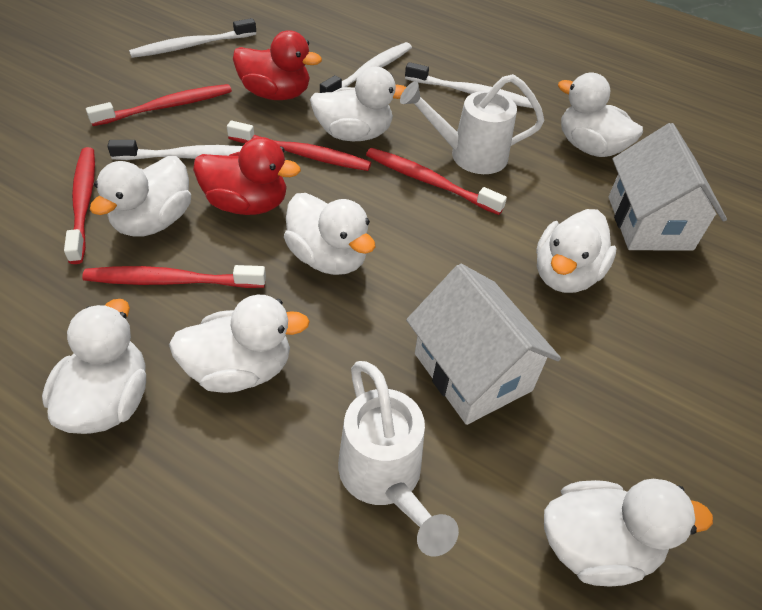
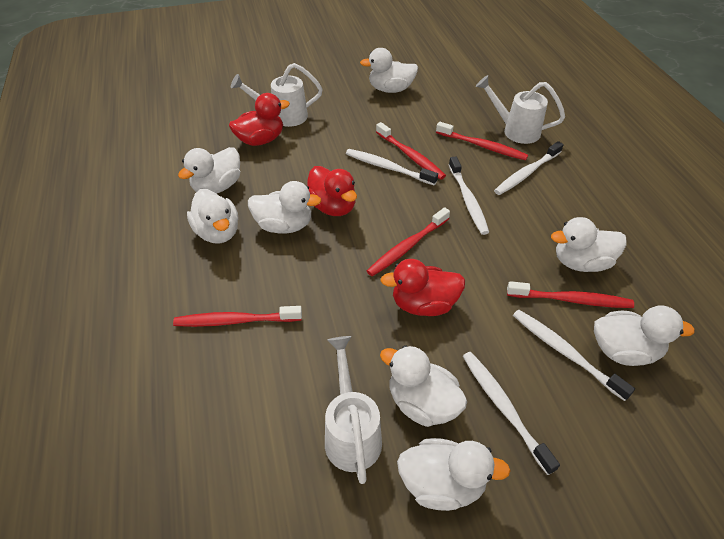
red duck: 2 -> 3
white house: 2 -> 0
white toothbrush: 4 -> 5
white watering can: 2 -> 3

